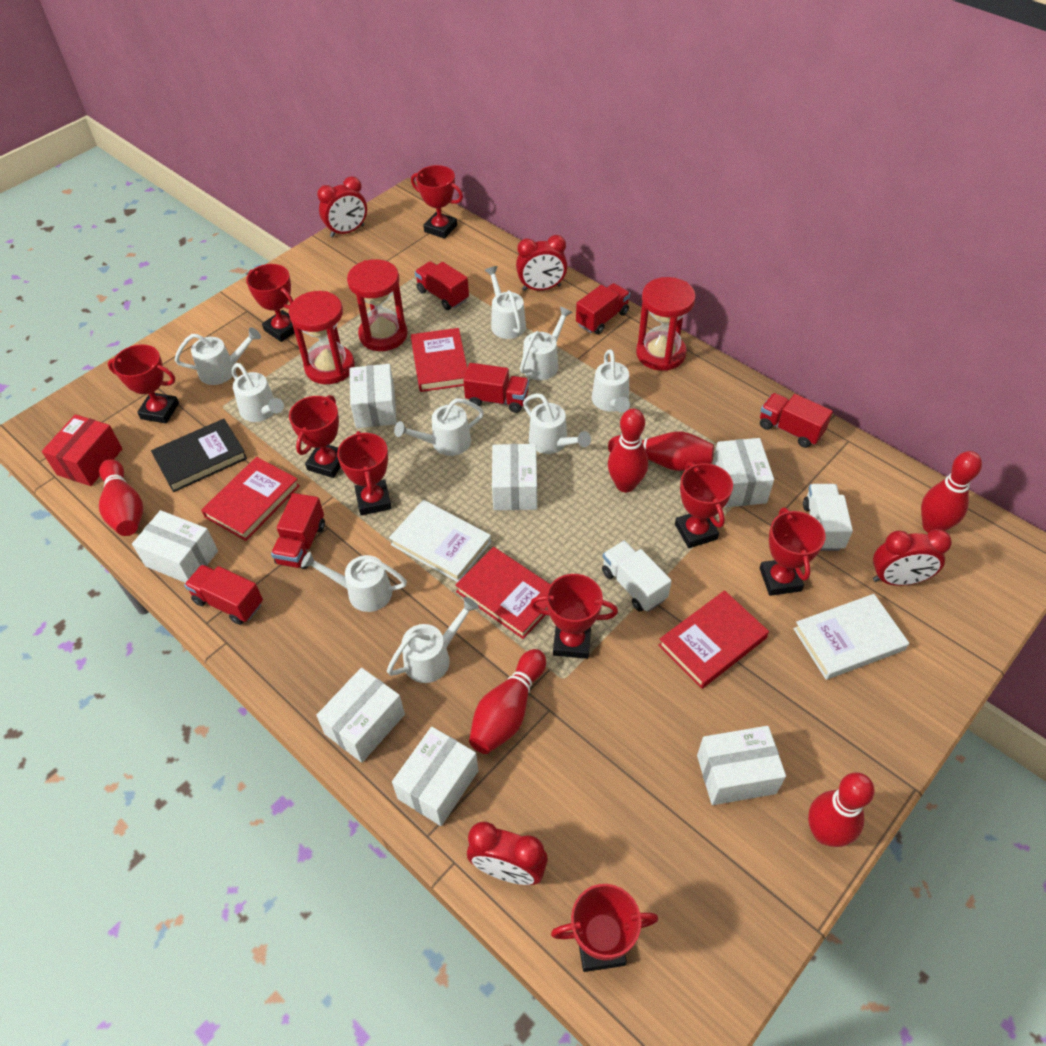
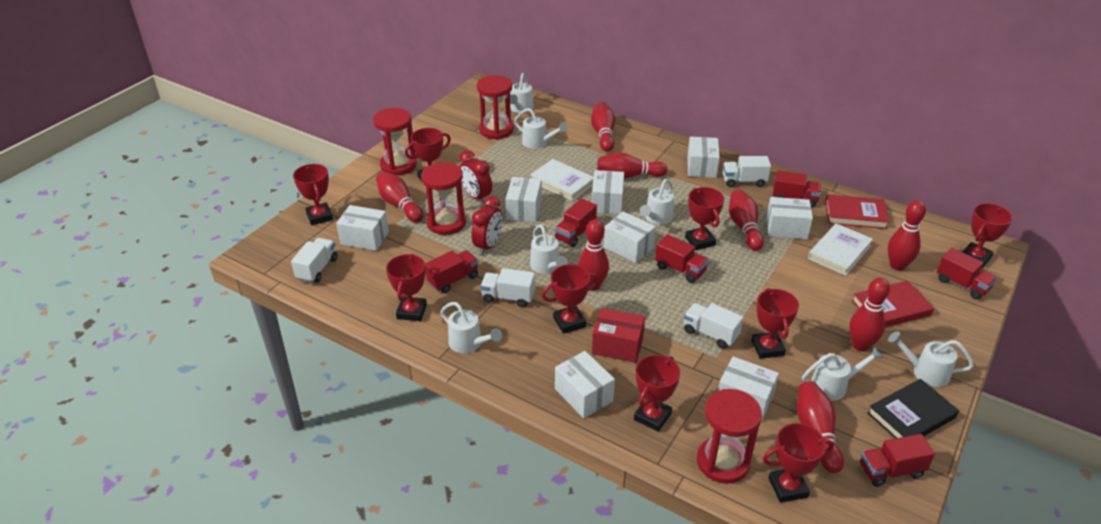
red book: 4 -> 2
red bowling pin: 6 -> 8
red clock: 4 -> 2
red hourglass: 3 -> 4
white box: 7 -> 8
white truck: 2 -> 4
white watering can: 9 -> 7

